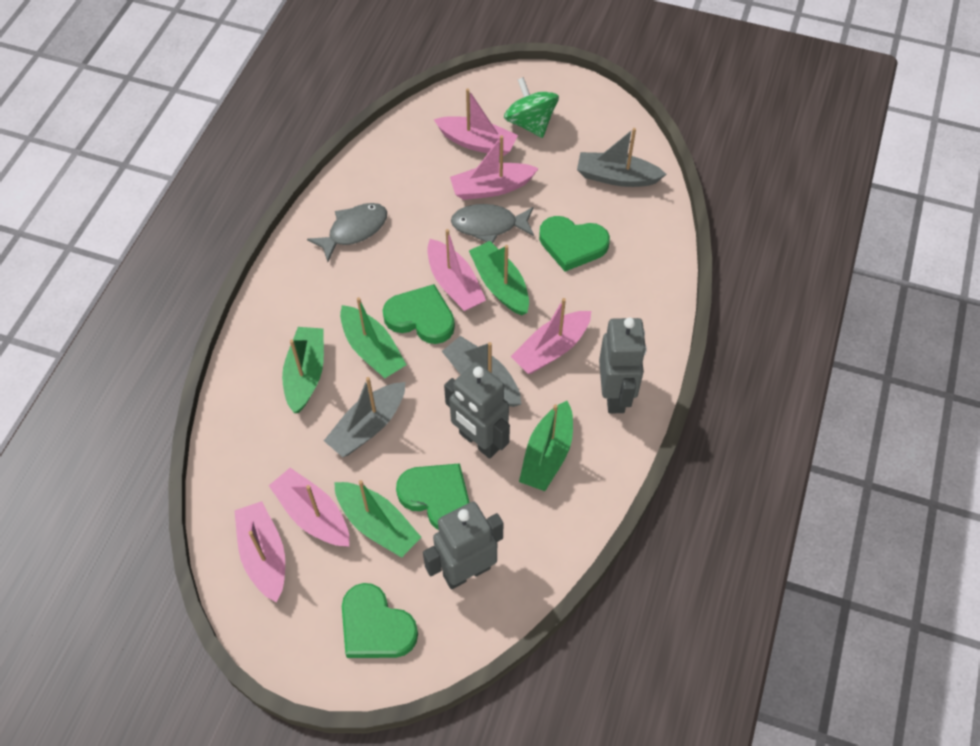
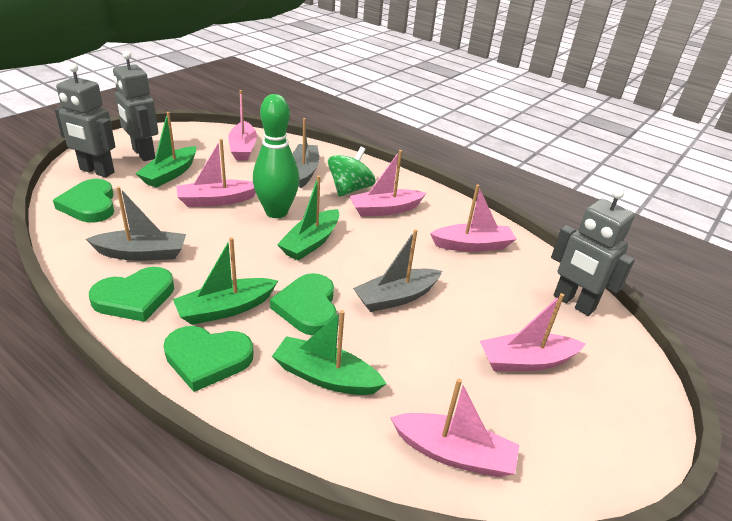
green boat: 5 -> 4
green bowling pin: 0 -> 1
grey fish: 2 -> 0

